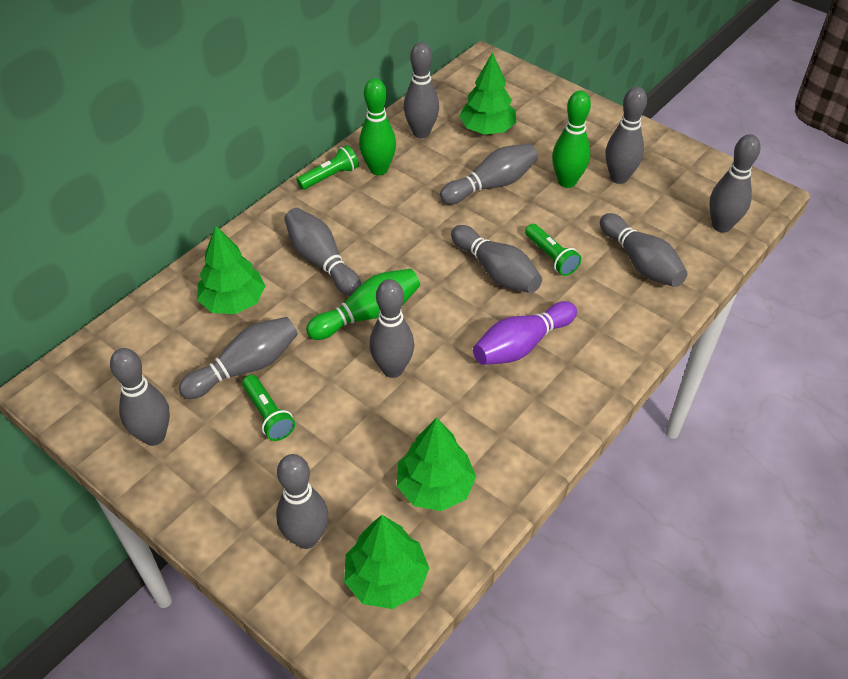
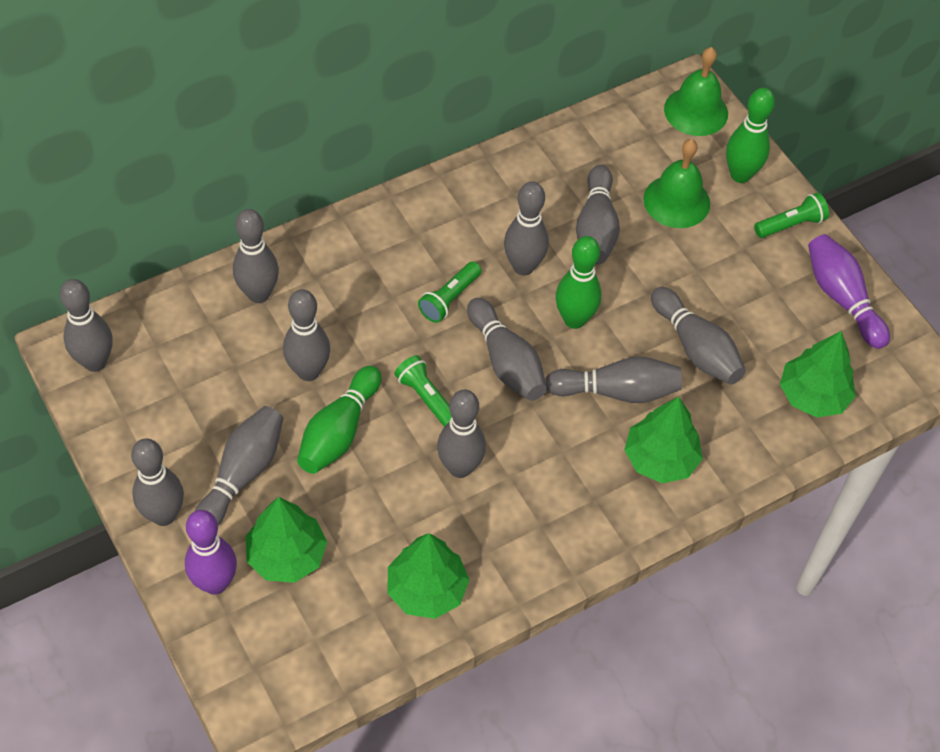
green bell: 0 -> 2
purple bowling pin: 1 -> 2

